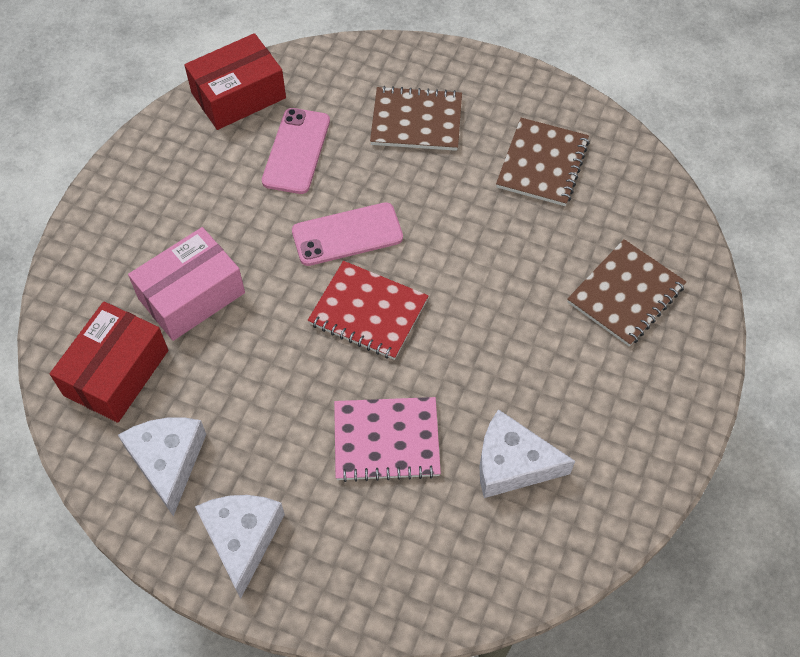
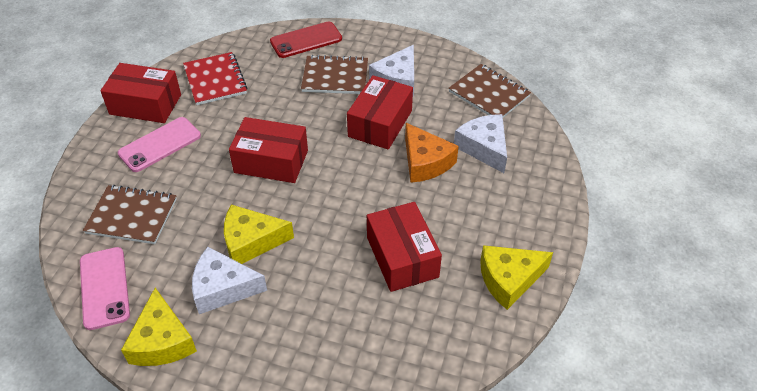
orange cheese: 0 -> 1
pink box: 1 -> 0
pink notebook: 1 -> 0
red box: 2 -> 4
red phone: 0 -> 1
yellow cheese: 0 -> 3

